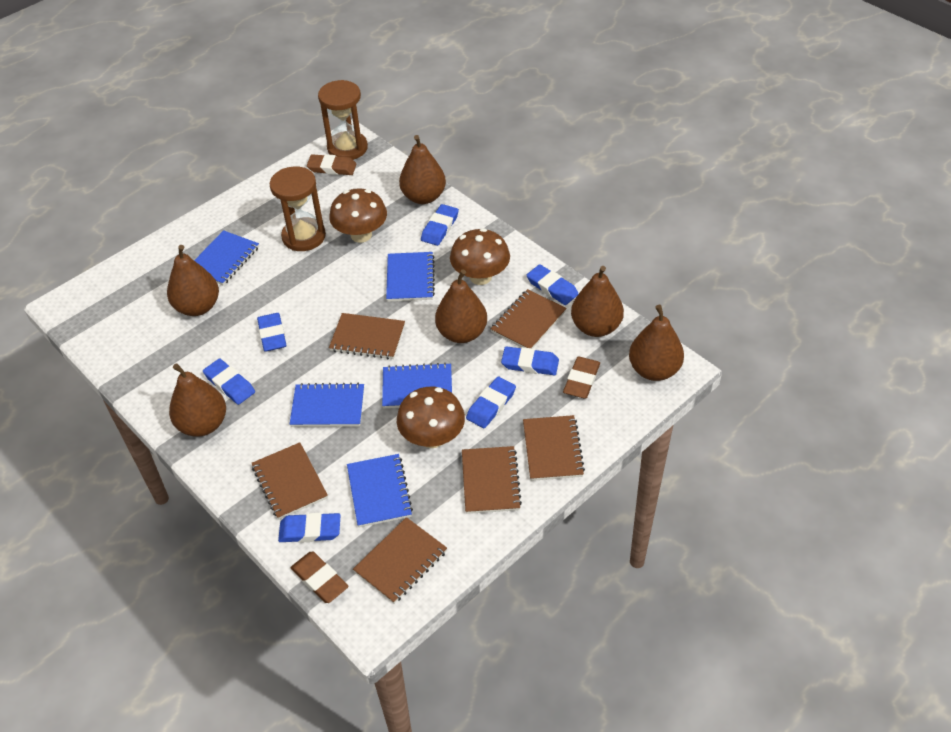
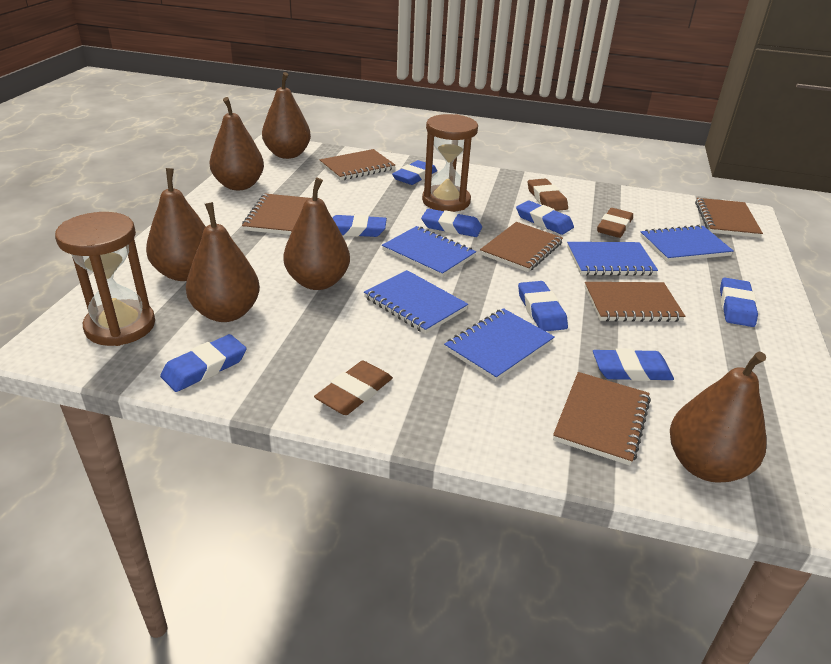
blue eraser: 7 -> 8
brown mushroom: 3 -> 0

